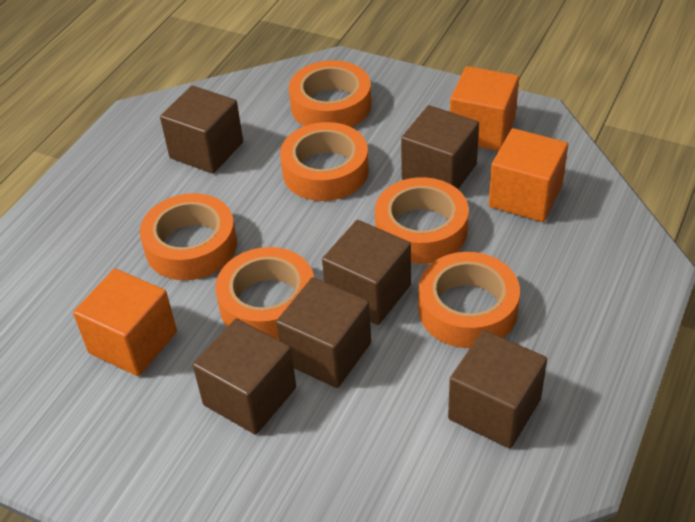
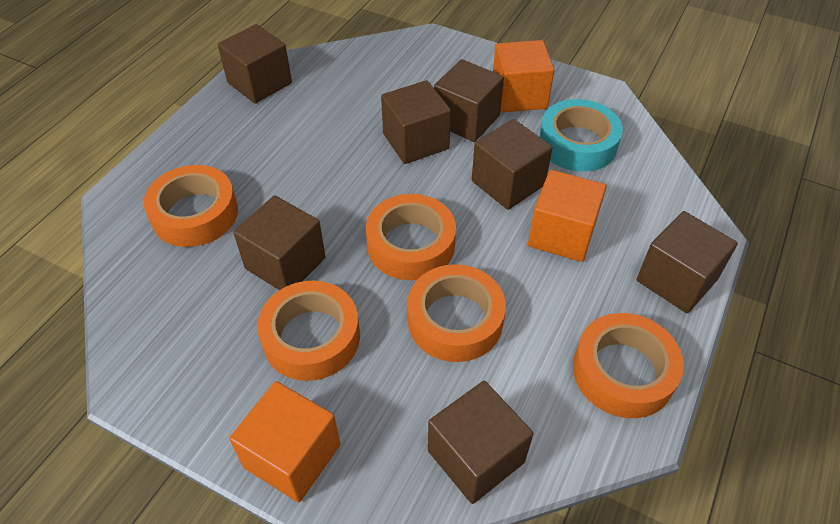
brown cube: 6 -> 7
orange tape: 6 -> 5
turquoise tape: 0 -> 1

